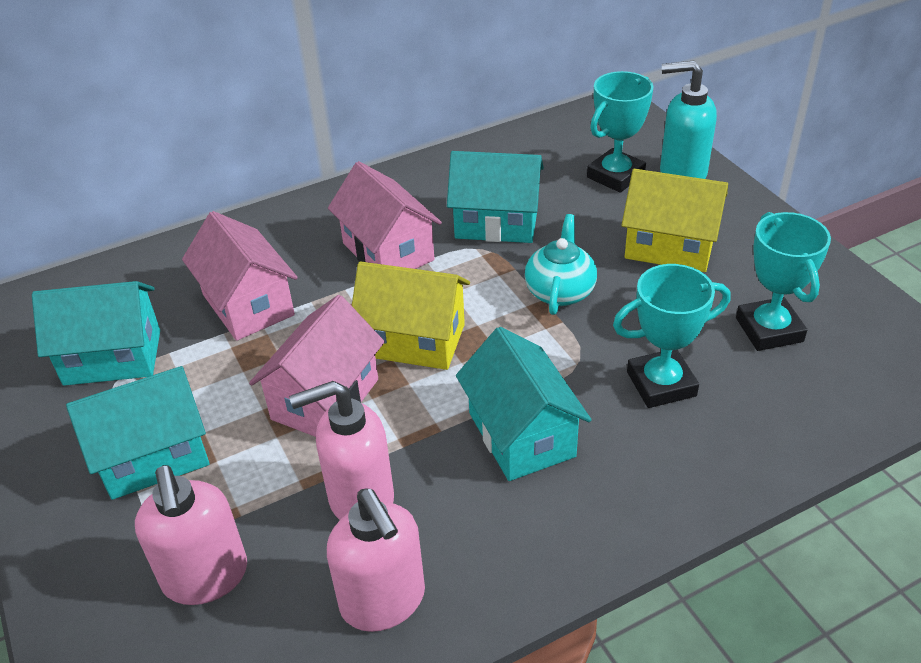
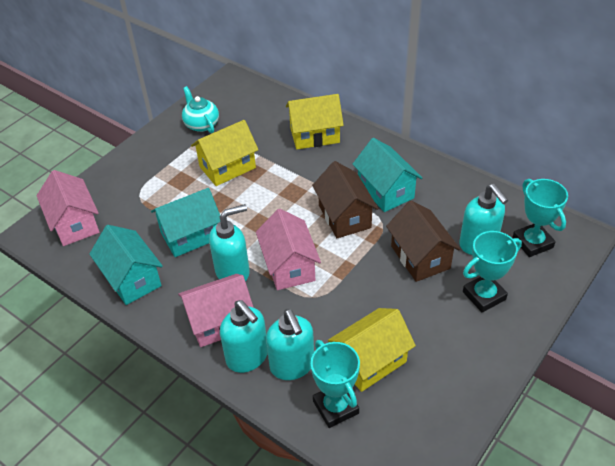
brown house: 0 -> 2
pink soap dispenser: 3 -> 0
turquoise house: 4 -> 3
turquoise soap dispenser: 1 -> 4
yellow house: 2 -> 3

